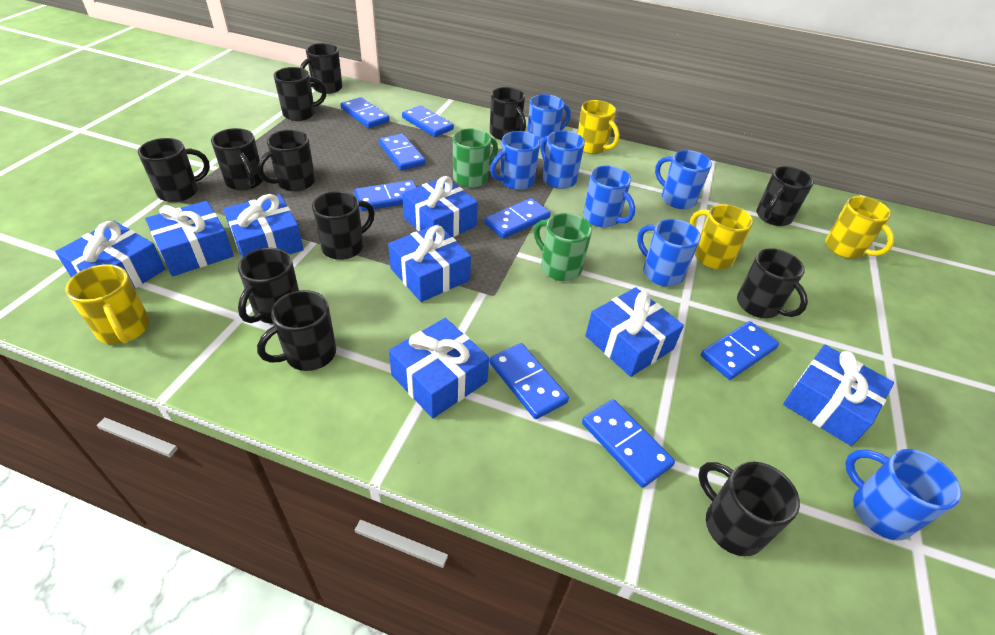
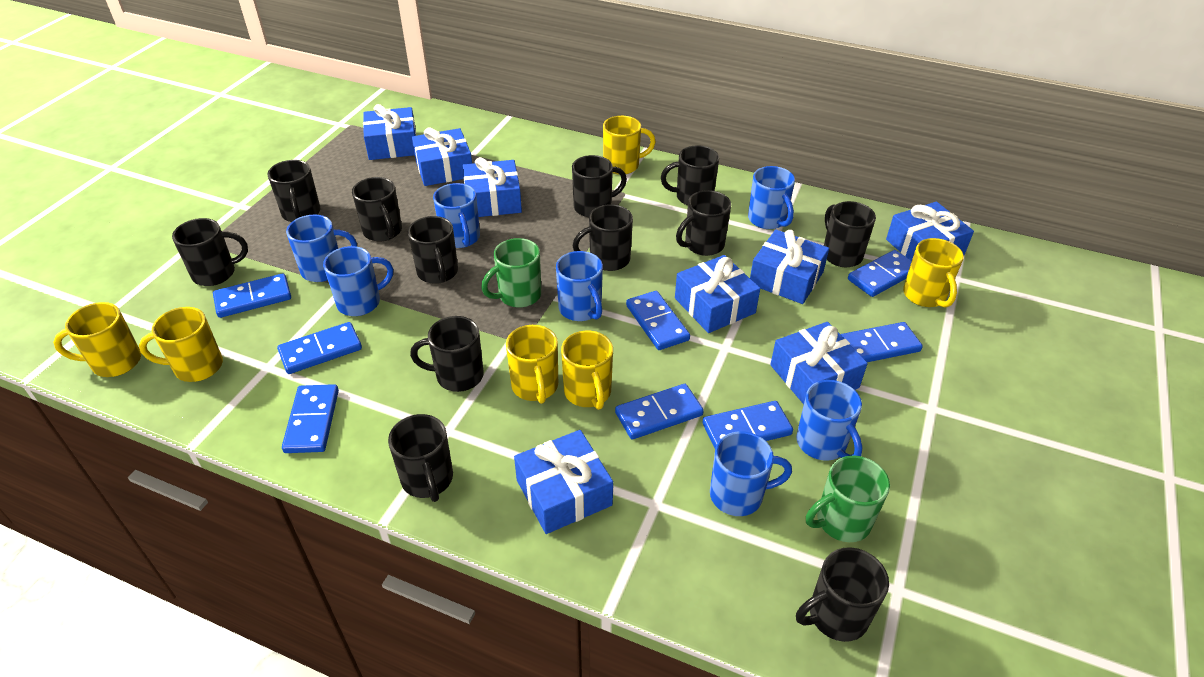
yellow mug: 4 -> 6

